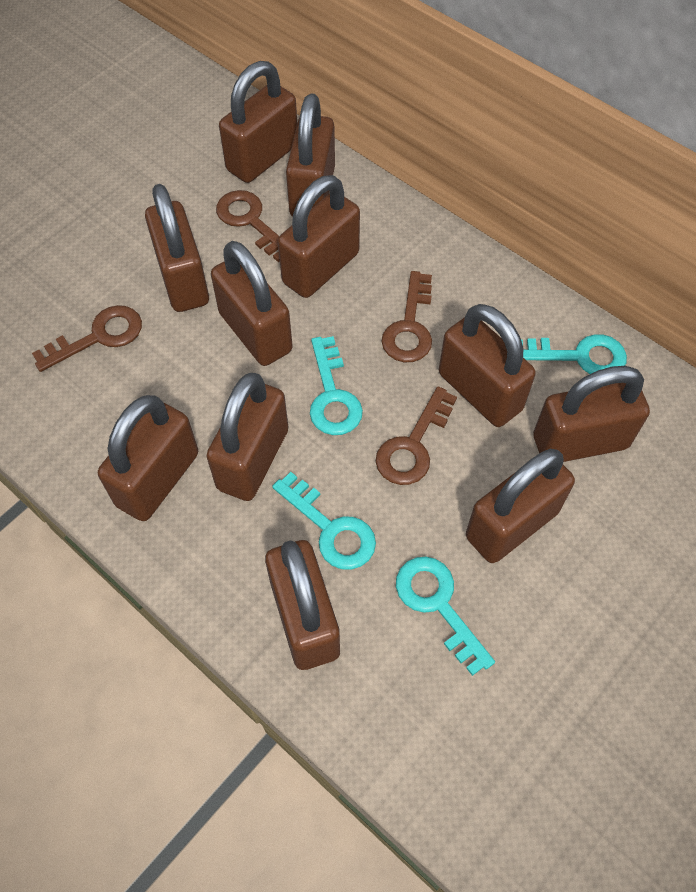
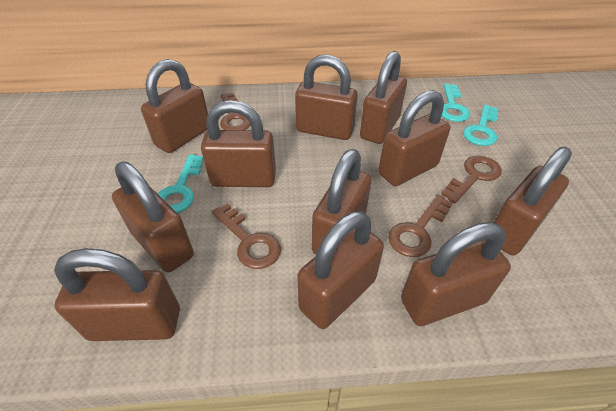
turquoise key: 4 -> 3

